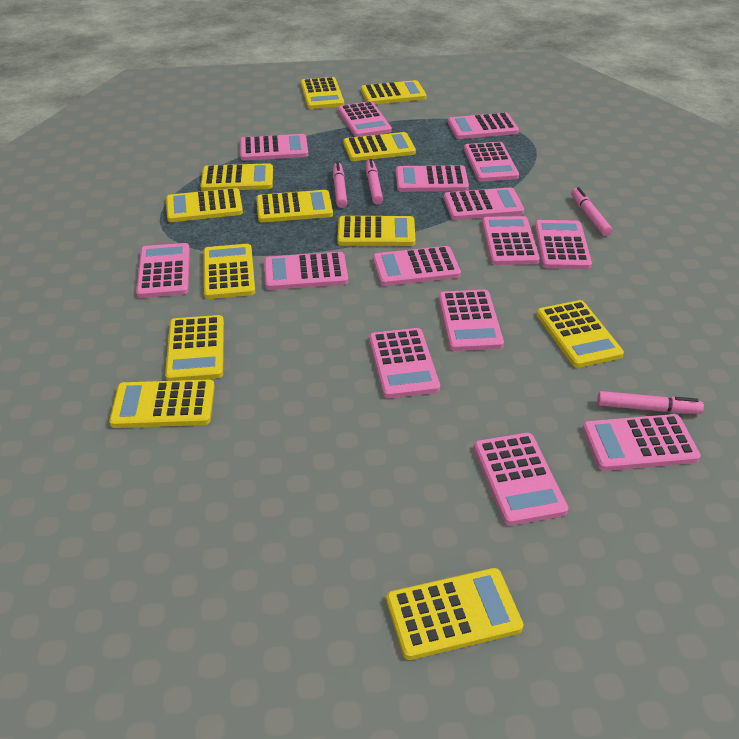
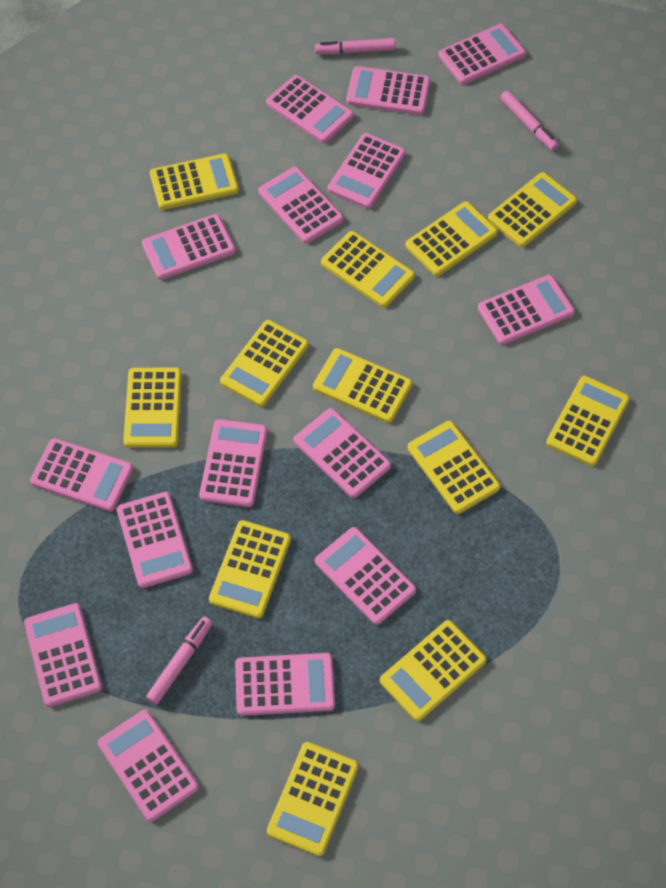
pink marker: 4 -> 3

